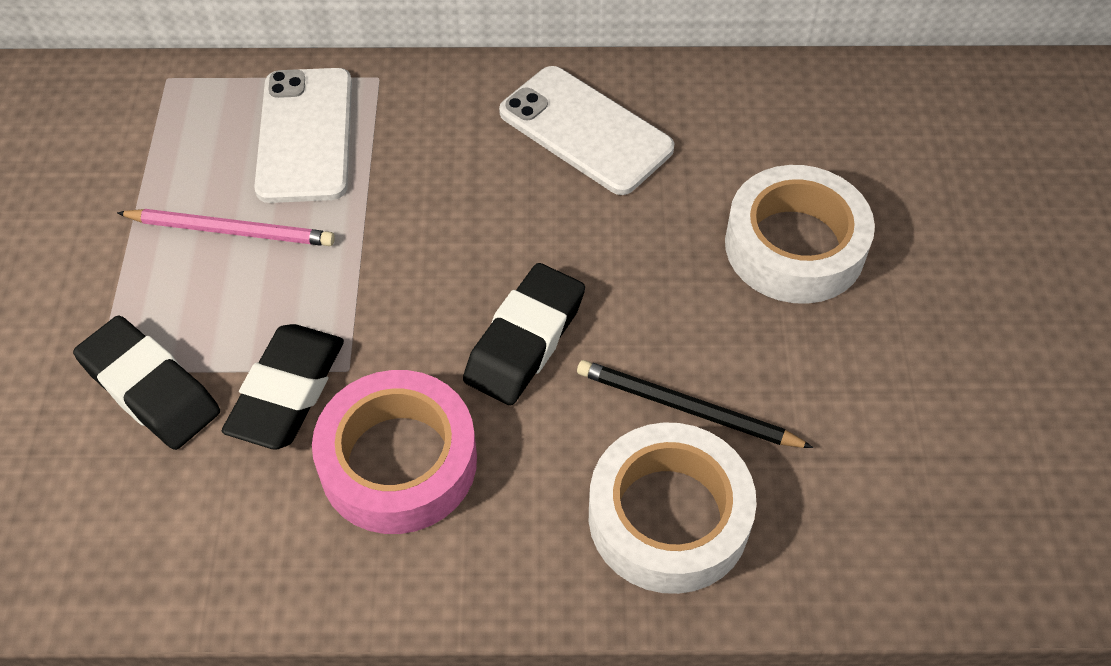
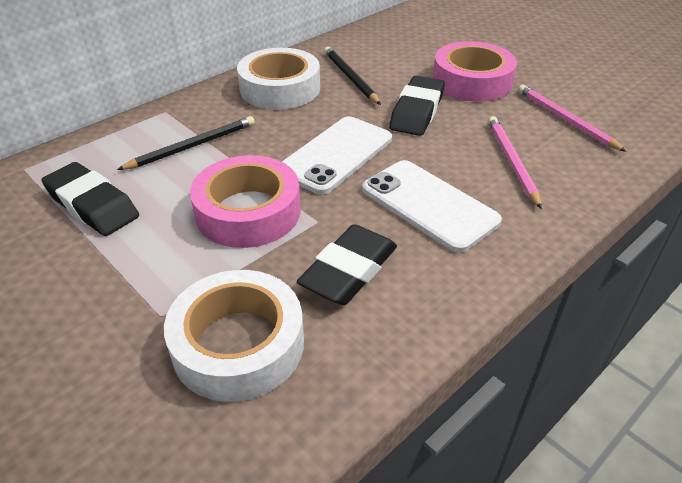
black pencil: 1 -> 2
pink pencil: 1 -> 2
pink tape: 1 -> 2

